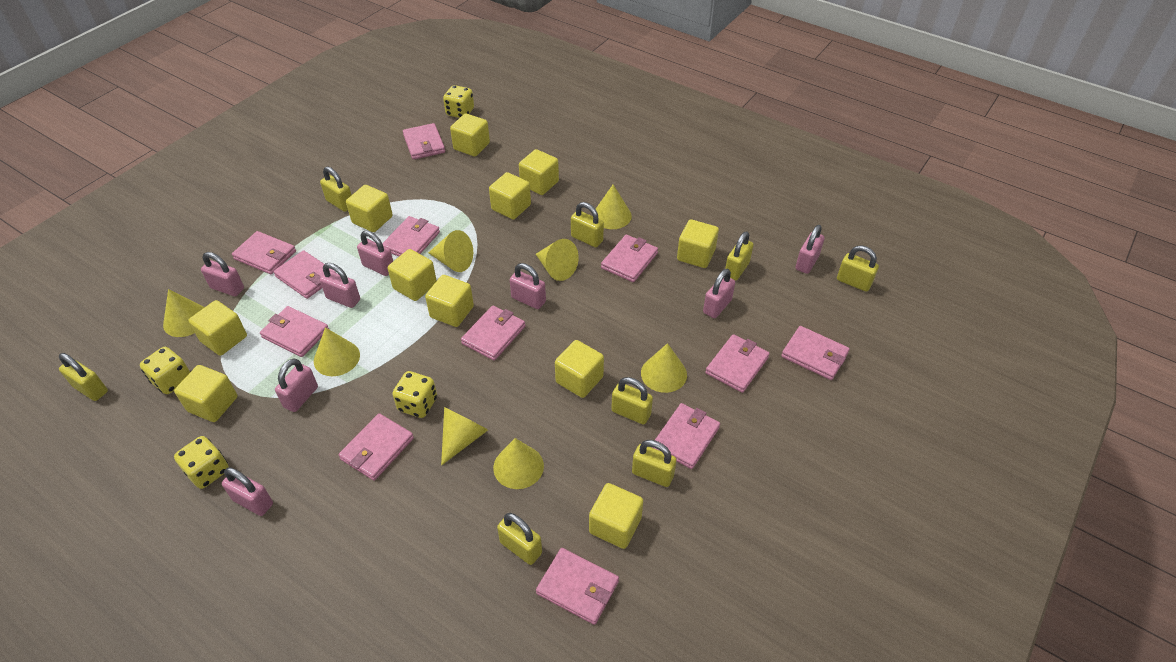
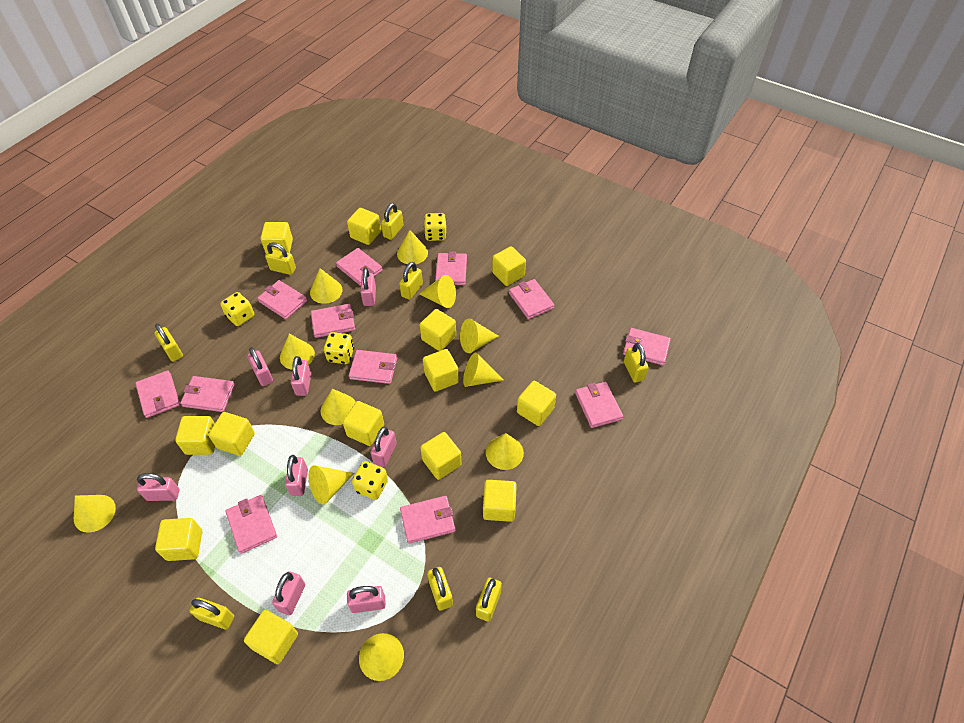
yellow cone: 8 -> 11
yellow cube: 11 -> 13

